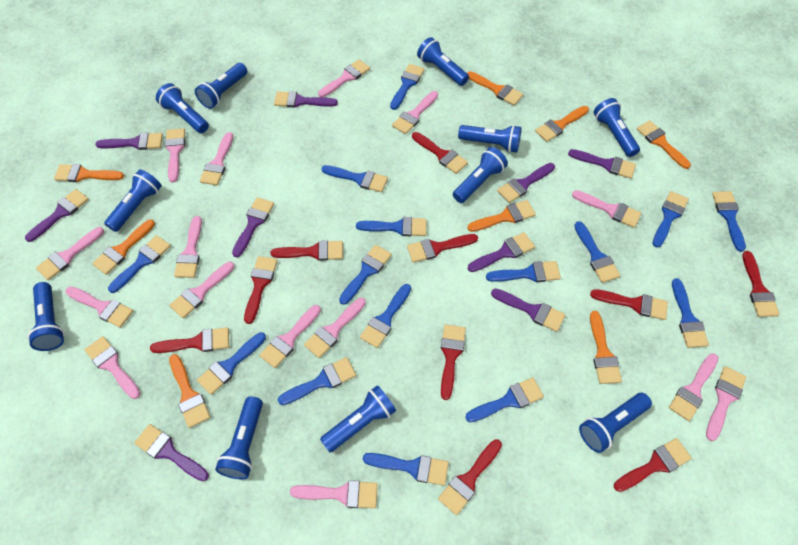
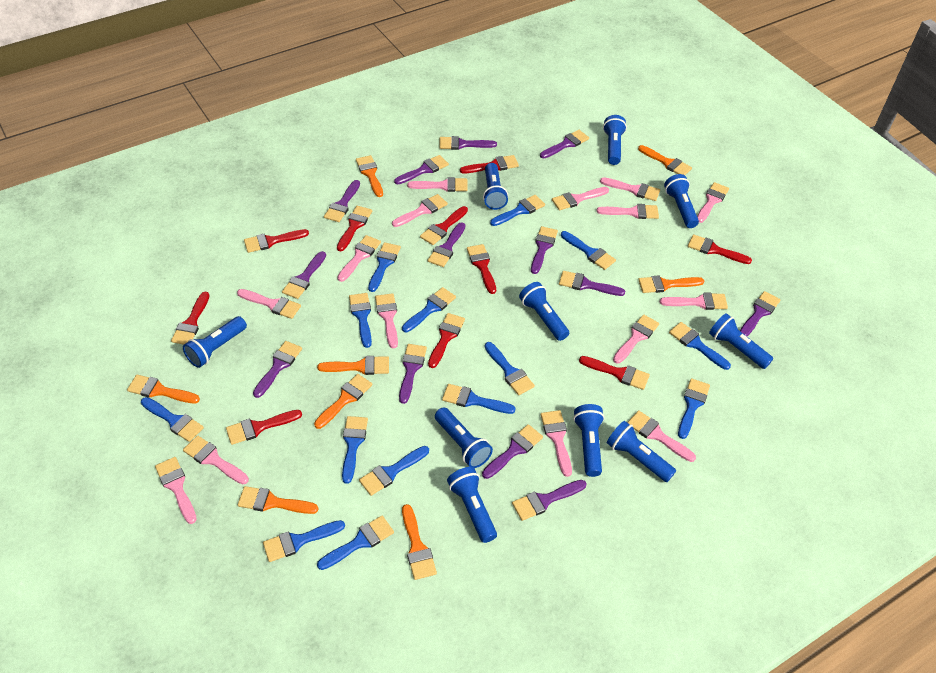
blue brush: 15 -> 14
blue flashlight: 11 -> 10
purple brush: 9 -> 13

